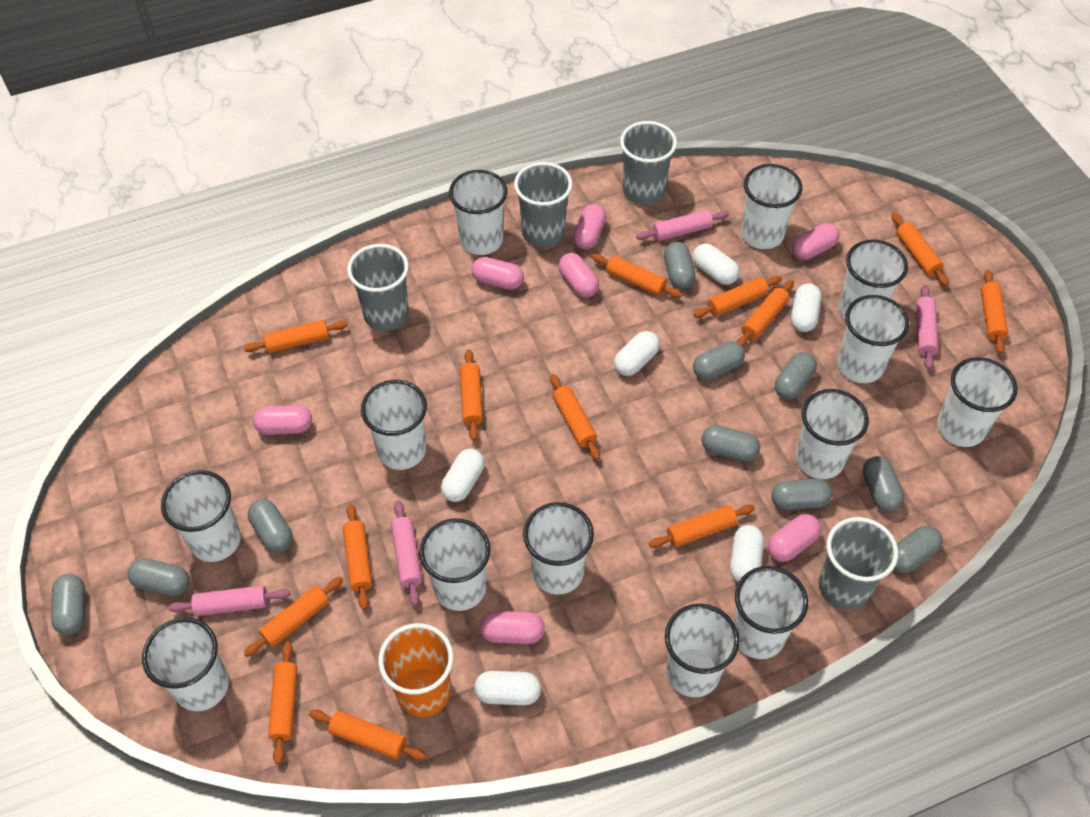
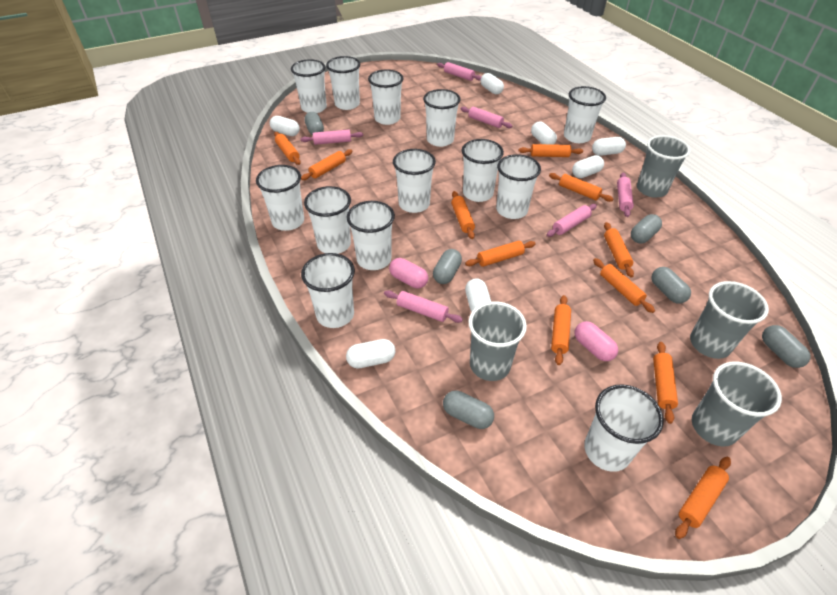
grey capsule: 10 -> 6
orange cup: 1 -> 0
orange rolling pin: 13 -> 11
pink capsule: 7 -> 2
pink rolling pin: 4 -> 6
white capsule: 6 -> 7

